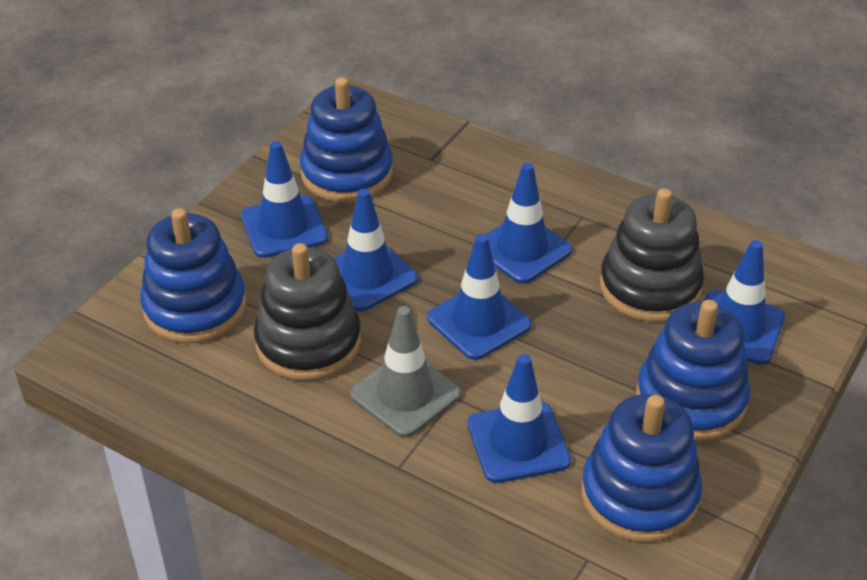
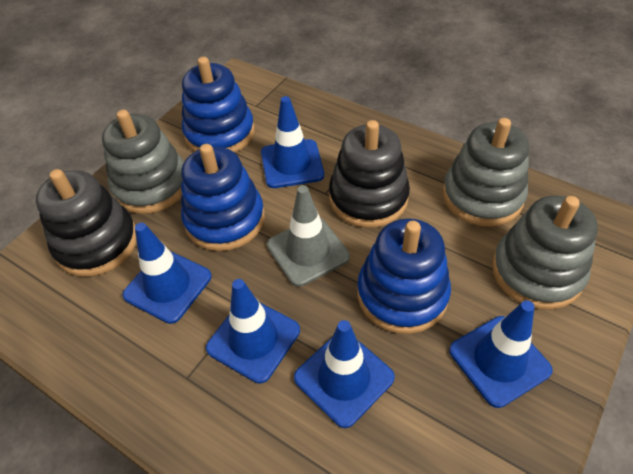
blue stacking toy: 4 -> 3
blue traffic cone: 6 -> 5
grey stacking toy: 0 -> 3

